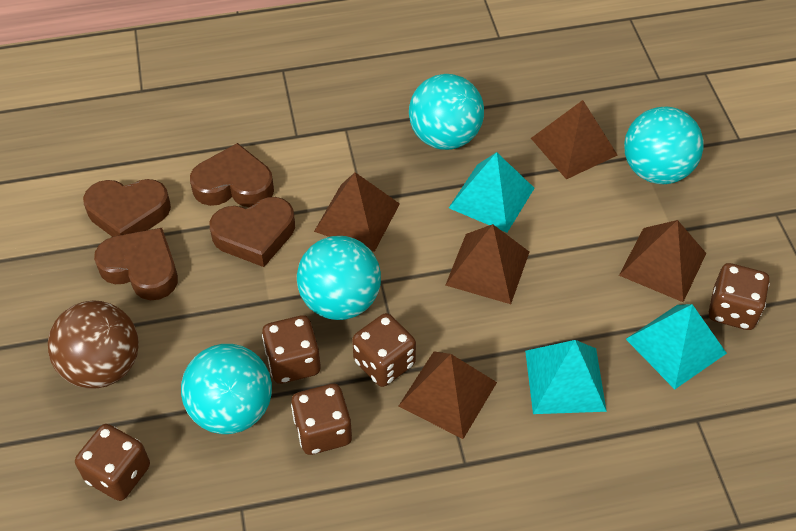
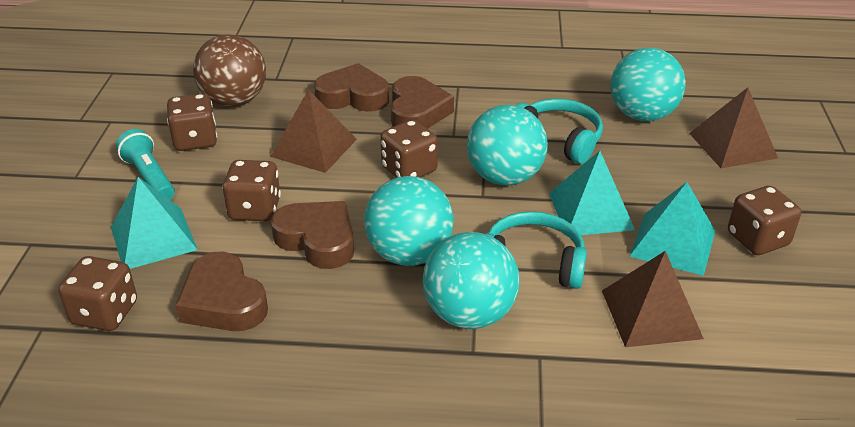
brown pyramid: 5 -> 3
turquoise flashlight: 0 -> 1
turquoise headphones: 0 -> 2

